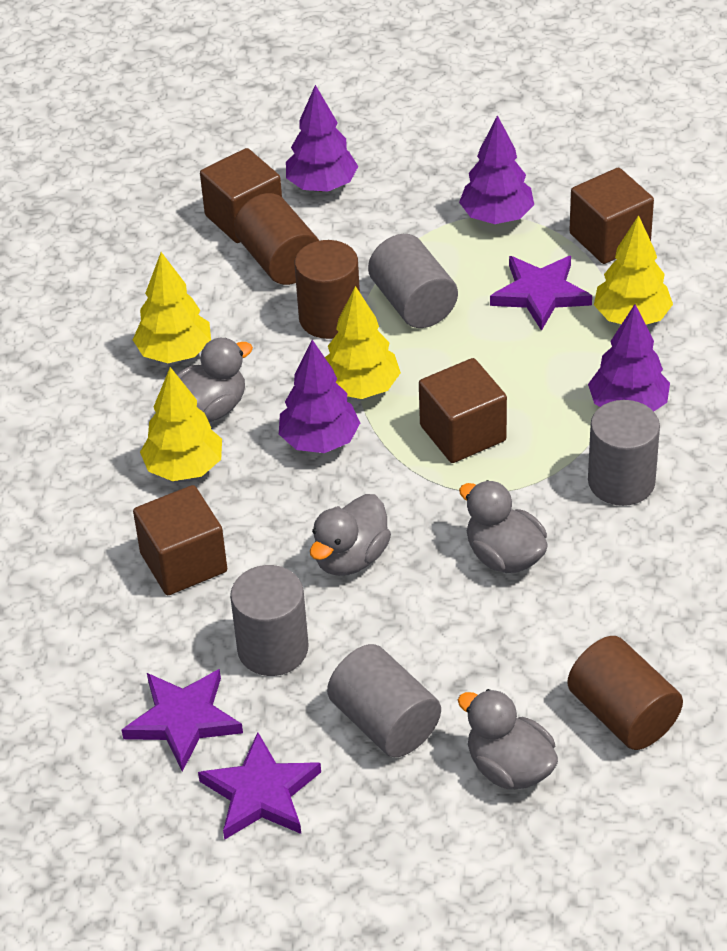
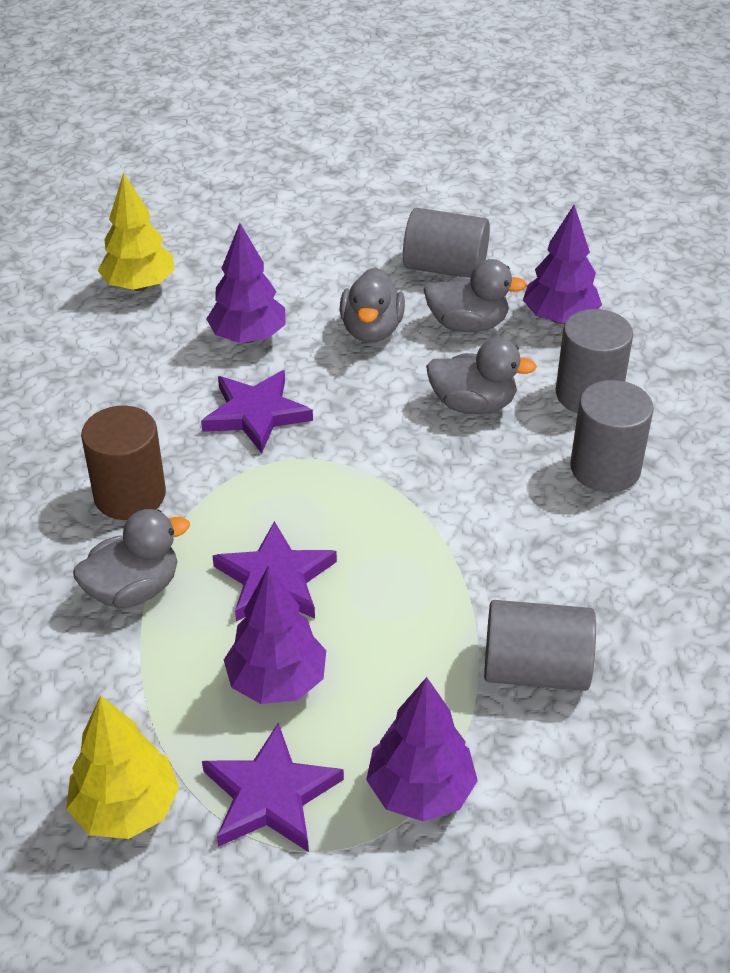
brown cube: 4 -> 0
brown cylinder: 3 -> 1
yellow tree: 4 -> 2

